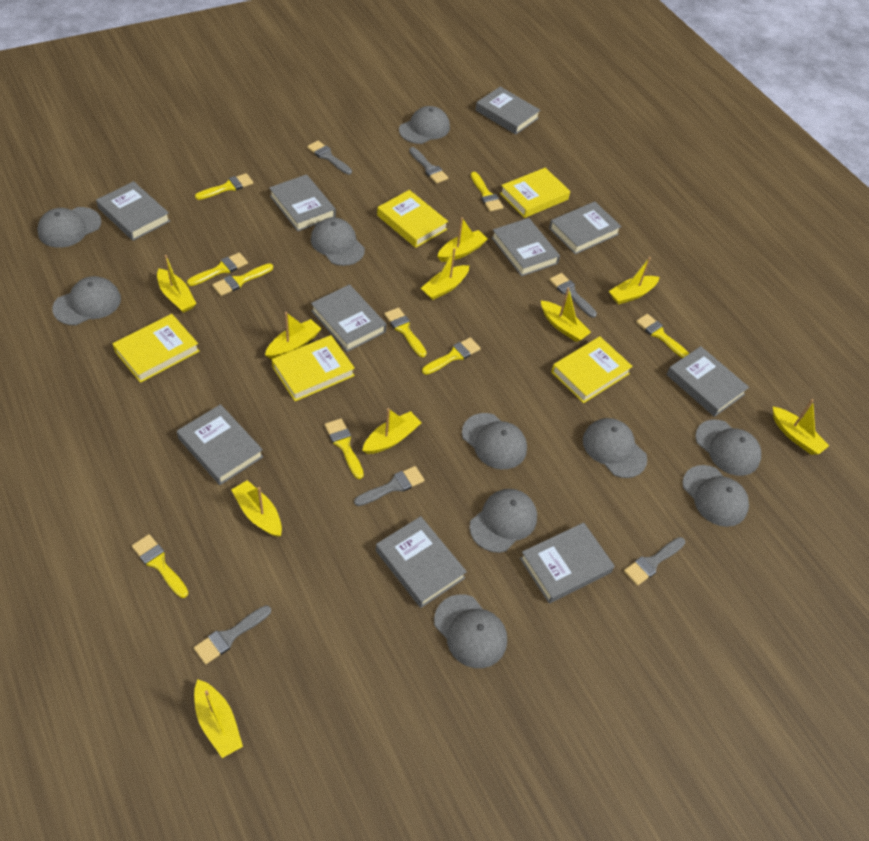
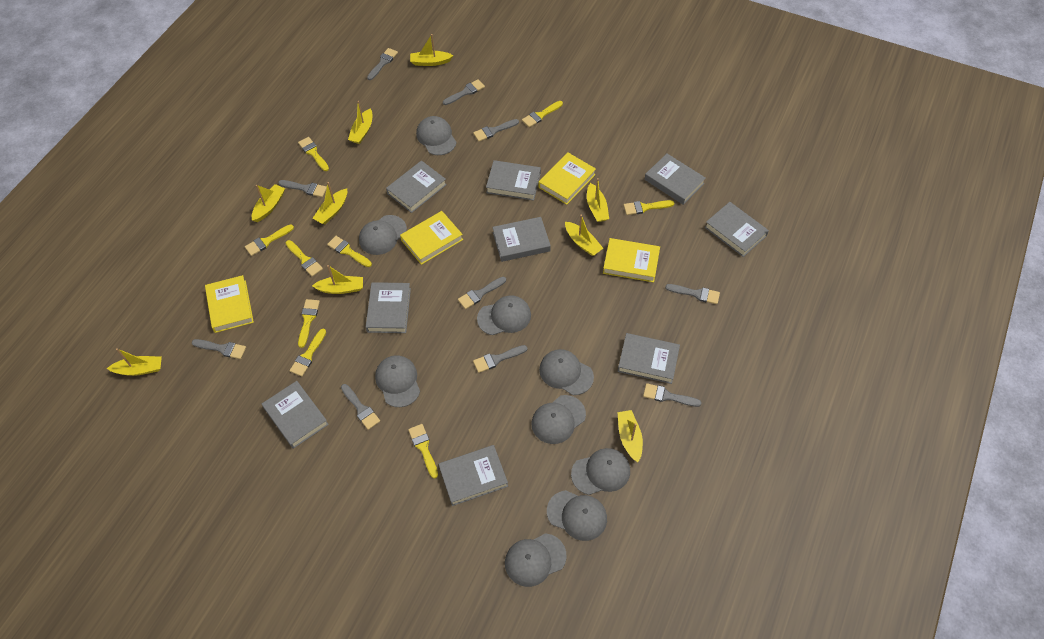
grey book: 10 -> 9
grey brush: 6 -> 10
grey cap: 10 -> 9
yellow boat: 10 -> 9
yellow book: 5 -> 4

